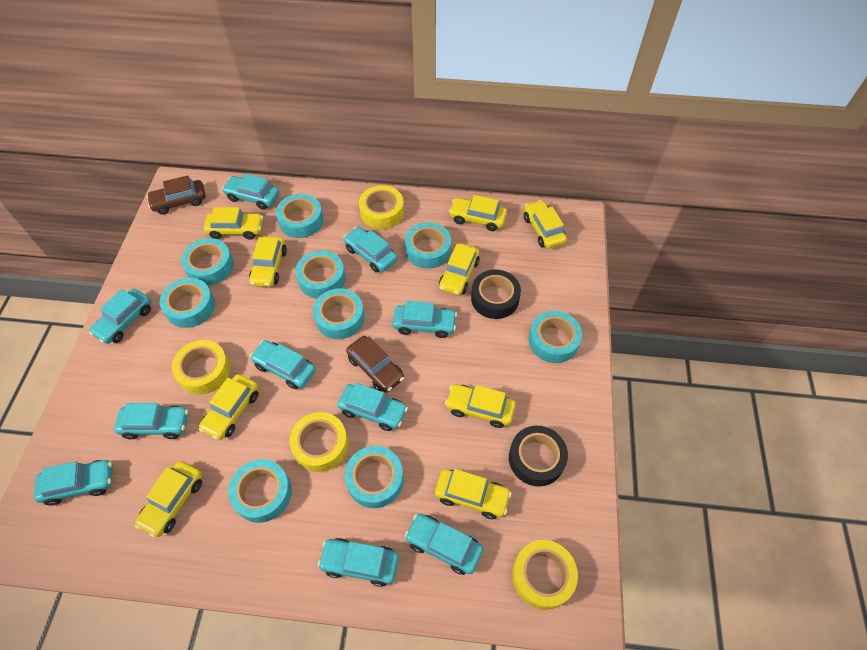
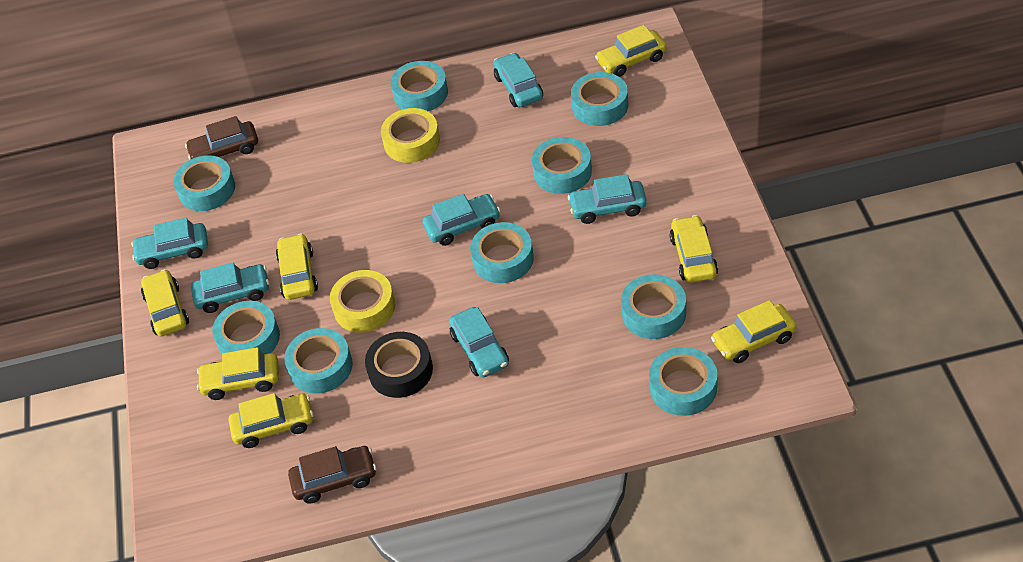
black tape: 2 -> 1
turquoise car: 10 -> 6
yellow car: 9 -> 7
yellow tape: 4 -> 2

